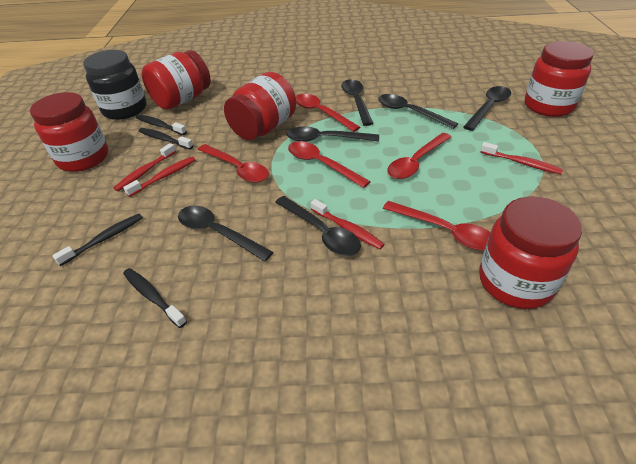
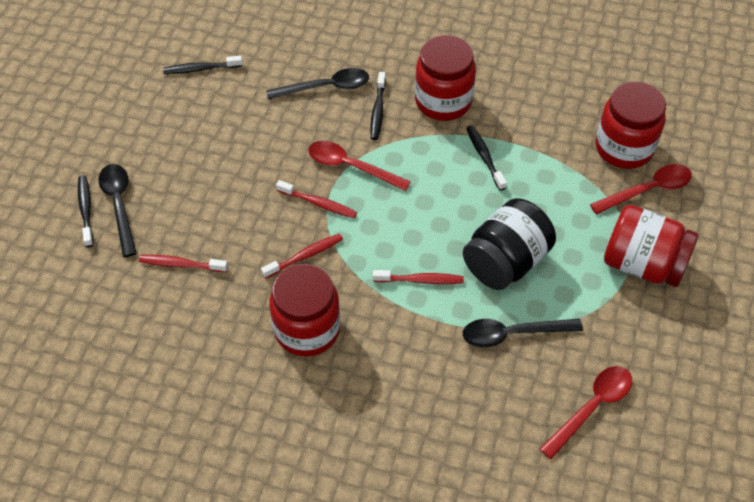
black spoon: 6 -> 3
red jar: 5 -> 4
red spoon: 5 -> 3

